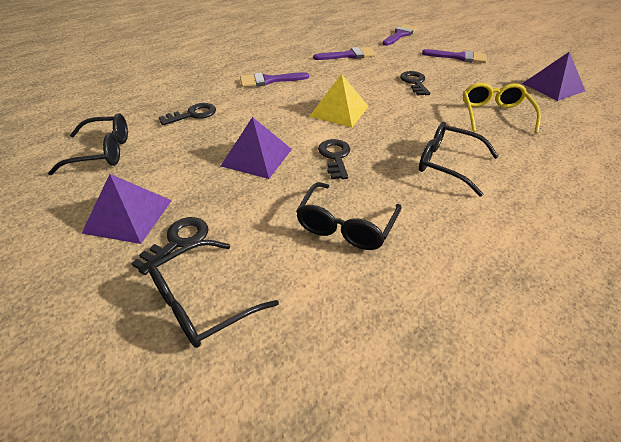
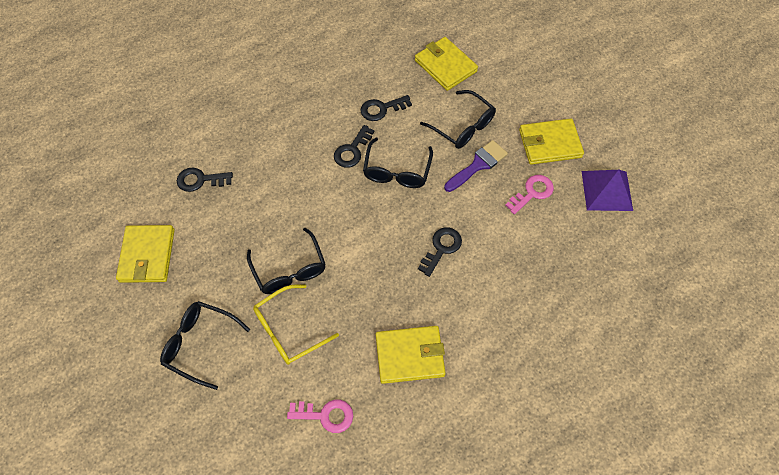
pink key: 0 -> 2
purple brush: 4 -> 1
purple pyramid: 3 -> 1
yellow pyramid: 1 -> 0
yellow wallet: 0 -> 4

